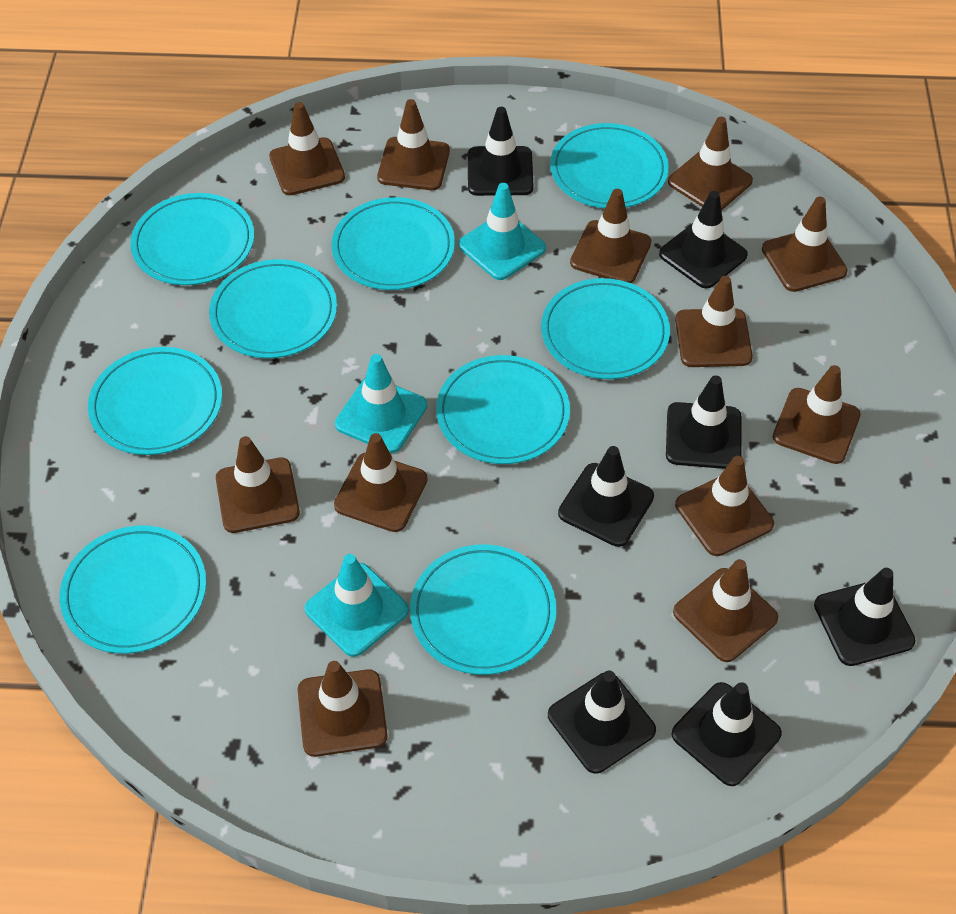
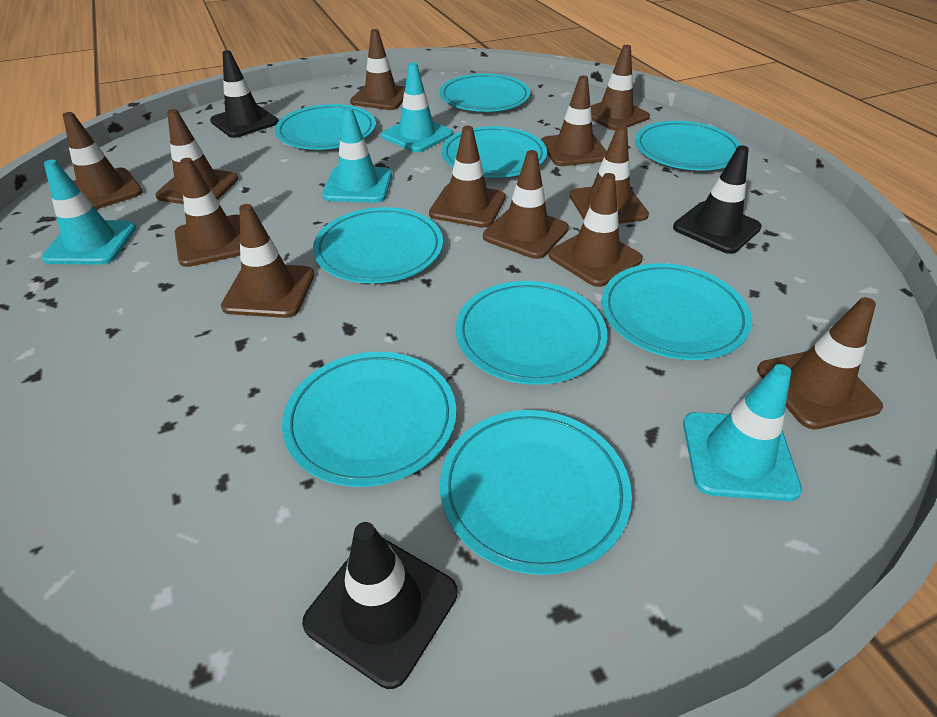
black traffic cone: 7 -> 3
turquoise traffic cone: 3 -> 4

